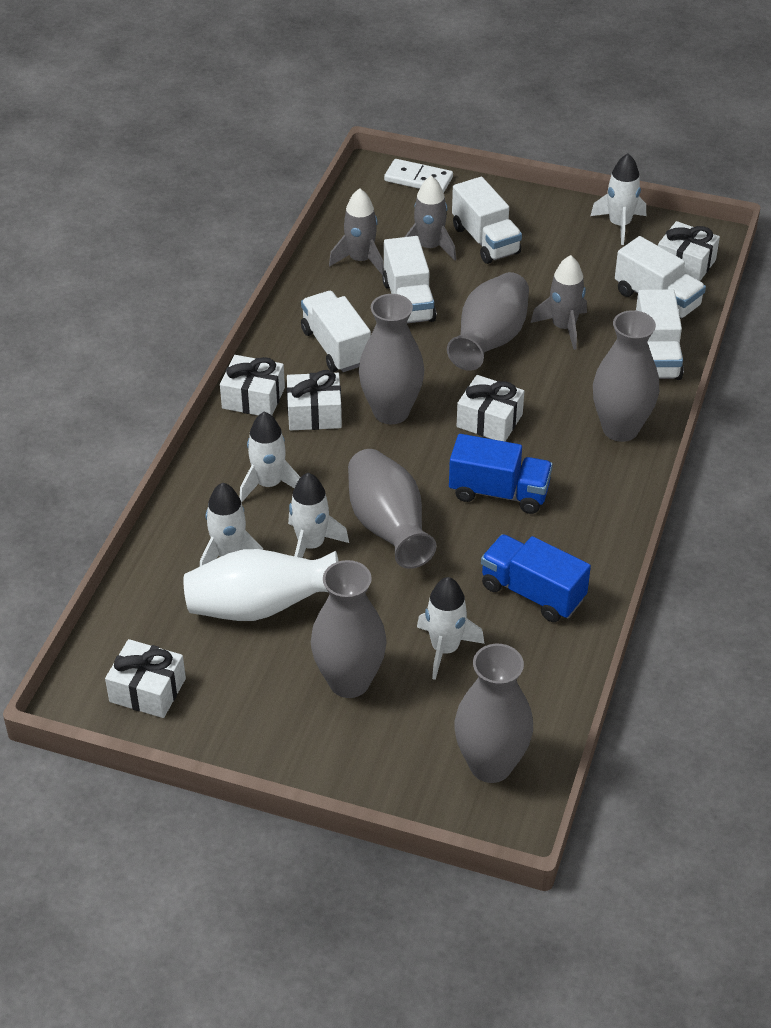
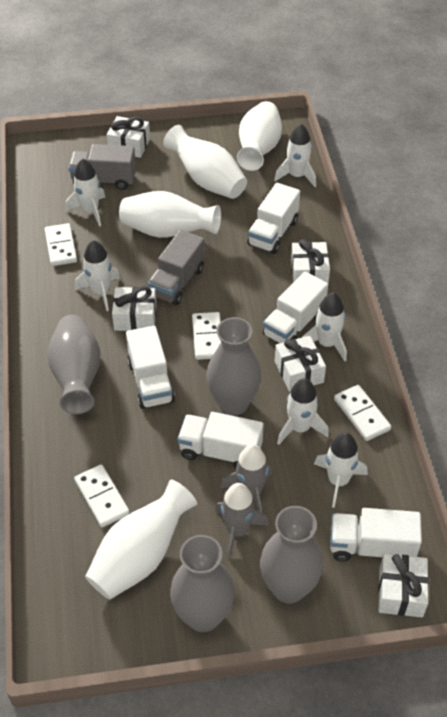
blue truck: 2 -> 0
grey rocket: 3 -> 2
grey truck: 0 -> 2
grey vase: 6 -> 4
white domino: 1 -> 4
white rocket: 5 -> 6
white vase: 1 -> 4

